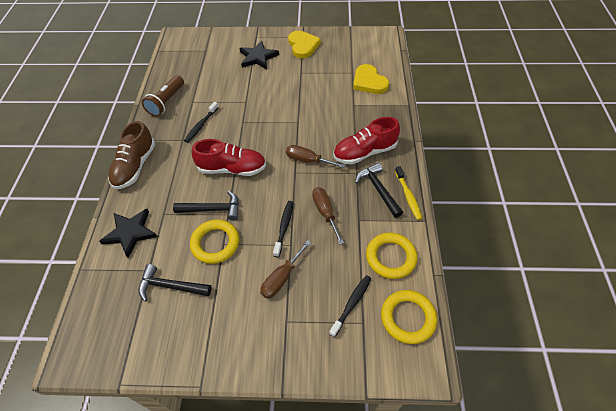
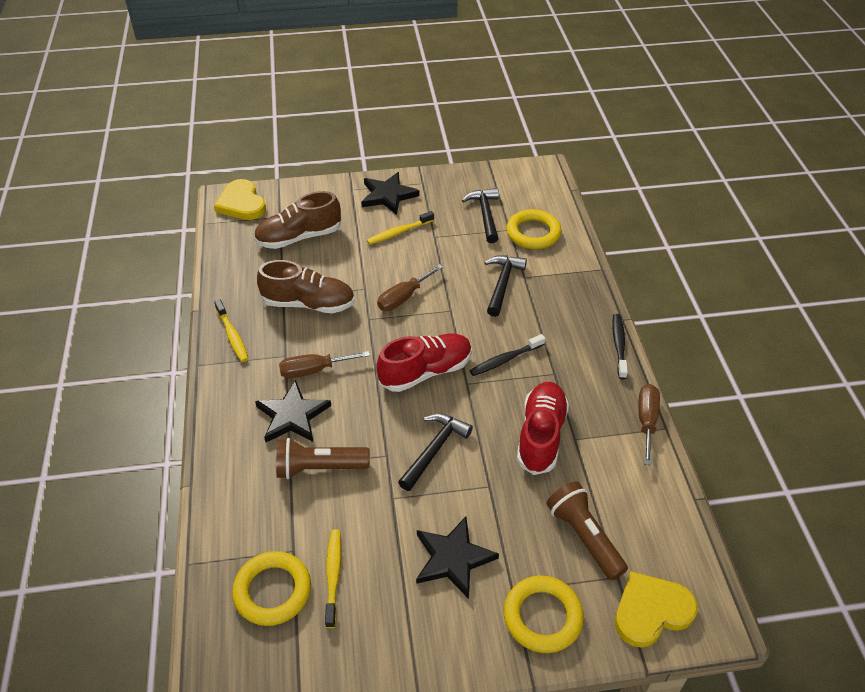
black star: 2 -> 3
black toothbrush: 3 -> 2
brown flashlight: 1 -> 2
brown shoe: 1 -> 2
yellow toothbrush: 1 -> 3

